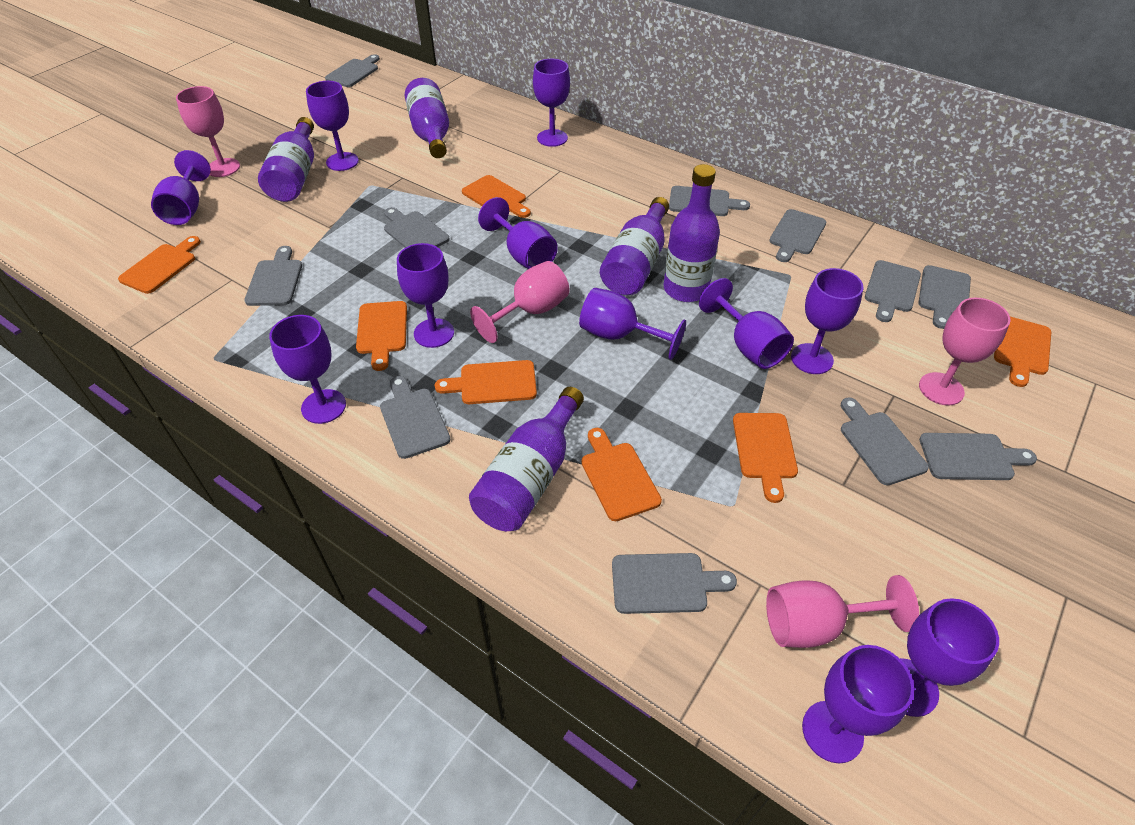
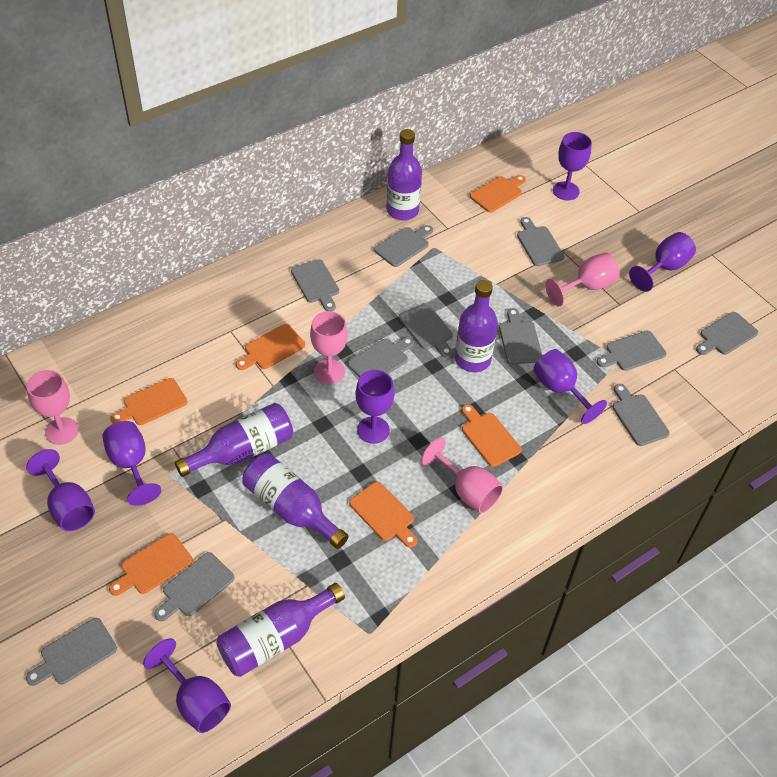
orange cutting board: 7 -> 6
purple goblet: 11 -> 7

